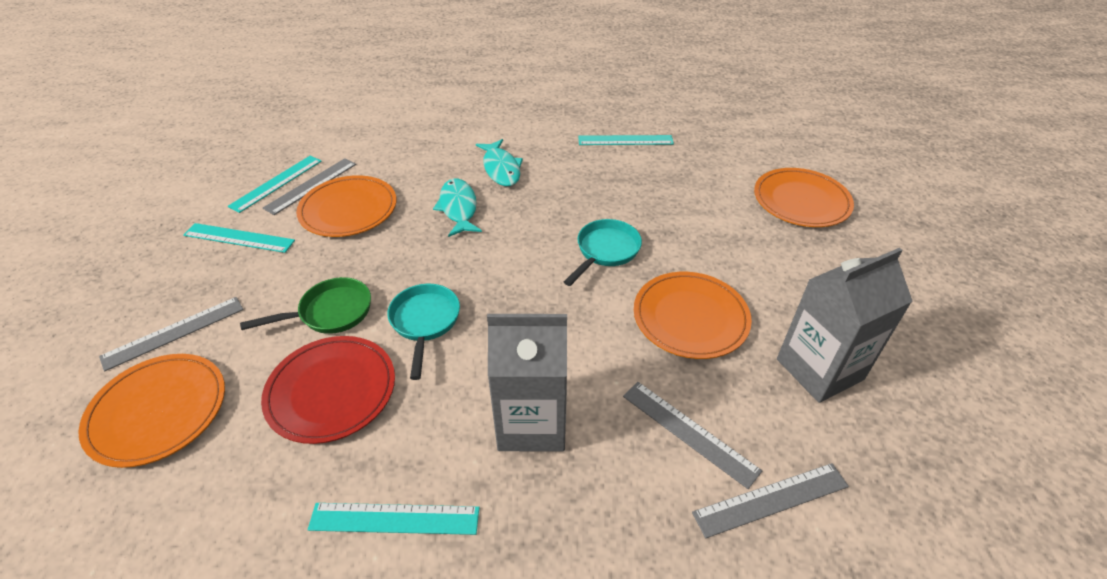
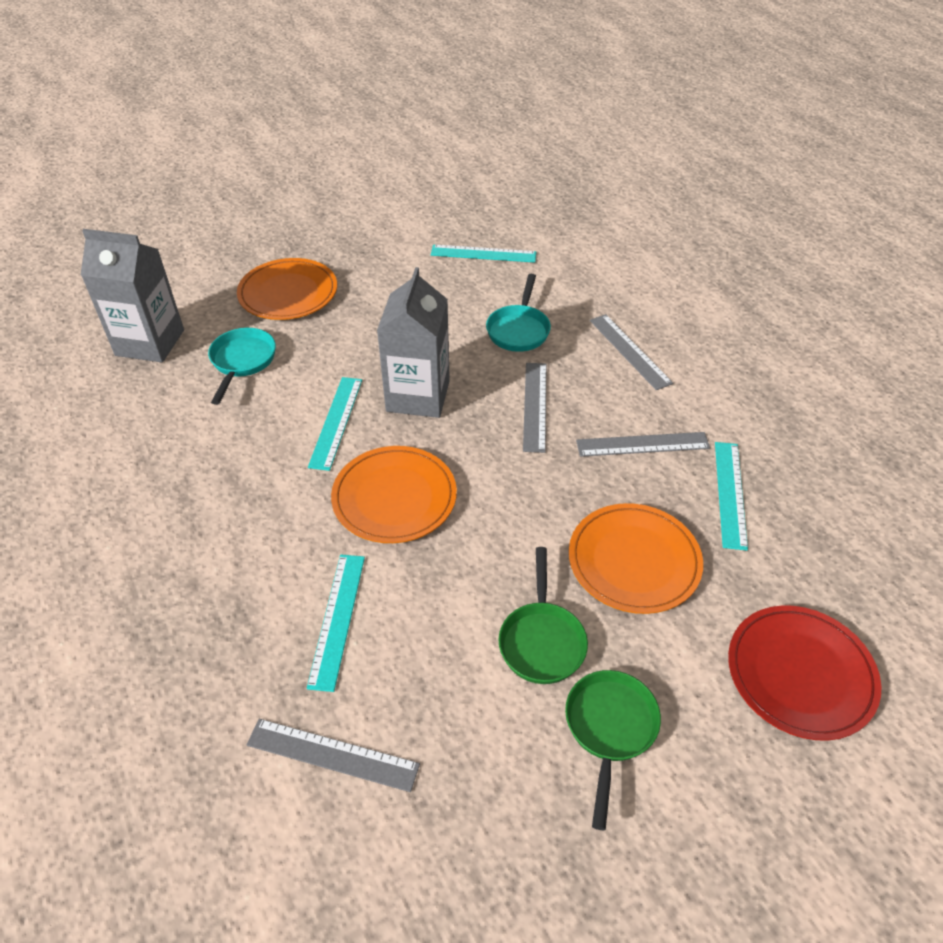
green pan: 1 -> 2
orange plate: 4 -> 3
turquoise fish: 2 -> 0

